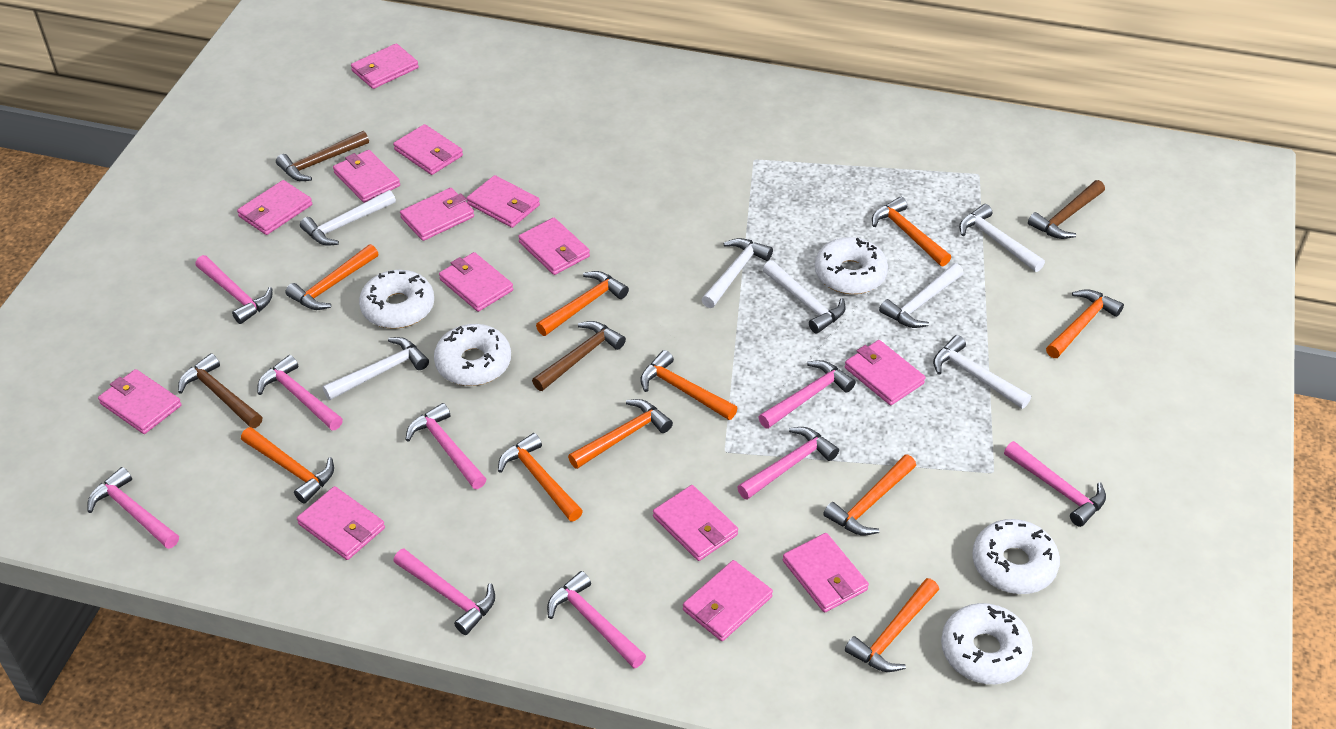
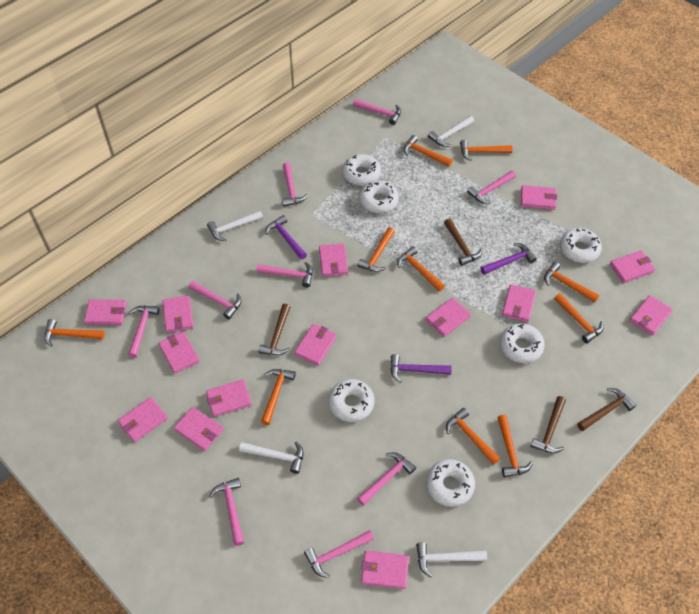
purple hammer: 0 -> 3
white donut: 5 -> 6
white hammer: 7 -> 4

